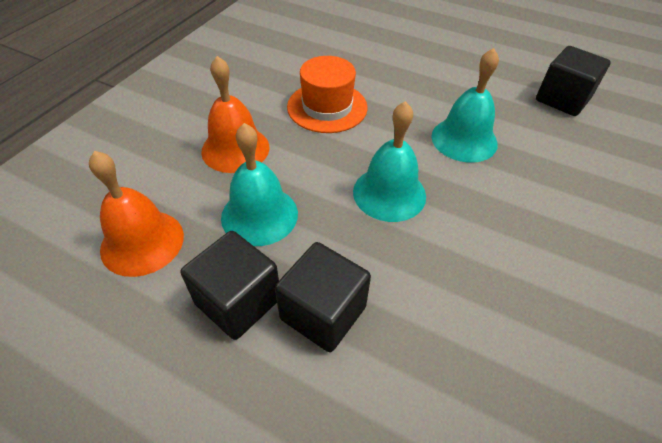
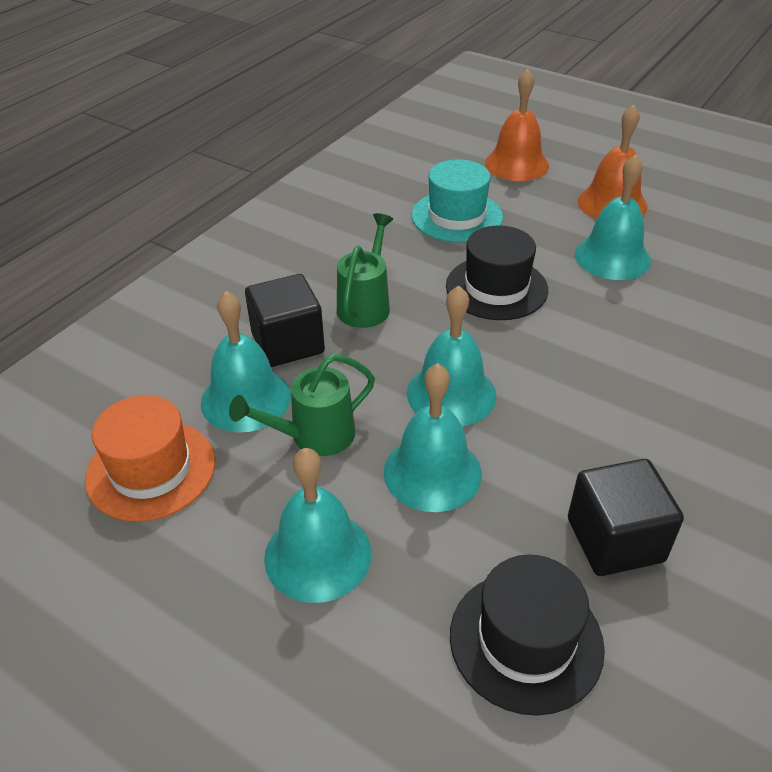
black cube: 3 -> 2
black hat: 0 -> 2
green watering can: 0 -> 2
turquoise bell: 3 -> 5
turquoise hat: 0 -> 1

